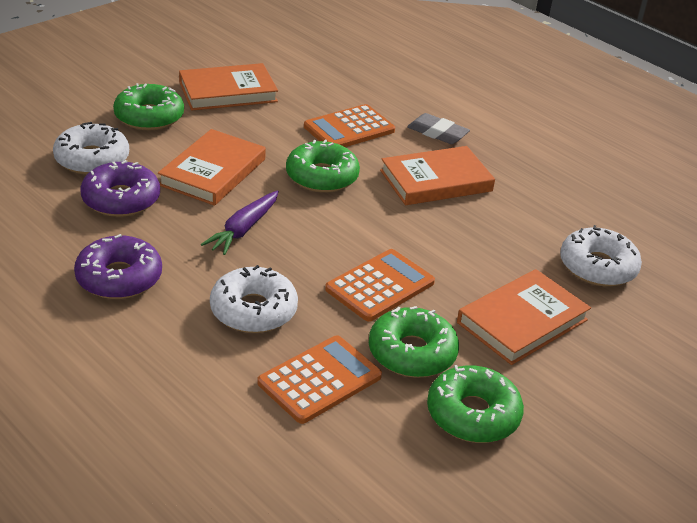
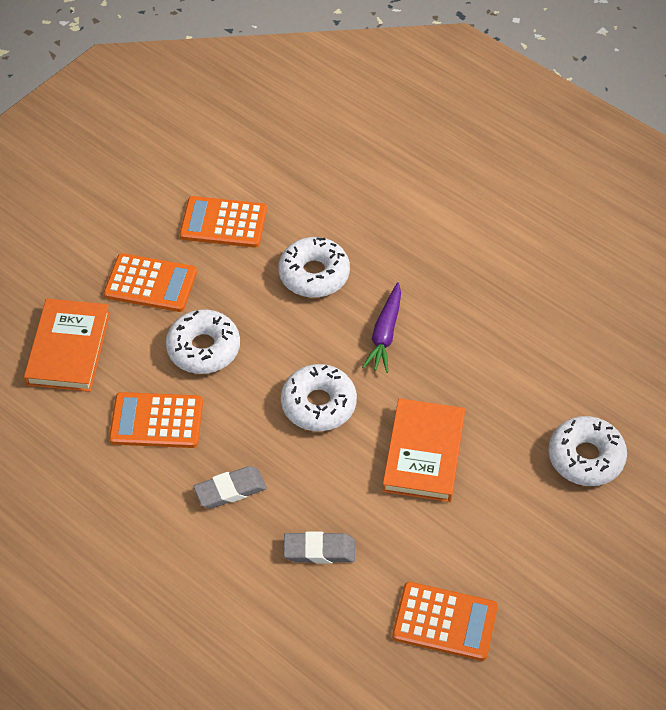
green donut: 4 -> 0
grey eraser: 1 -> 2
orange book: 4 -> 2
orange calculator: 3 -> 4
purple donut: 2 -> 0
white donut: 3 -> 4

